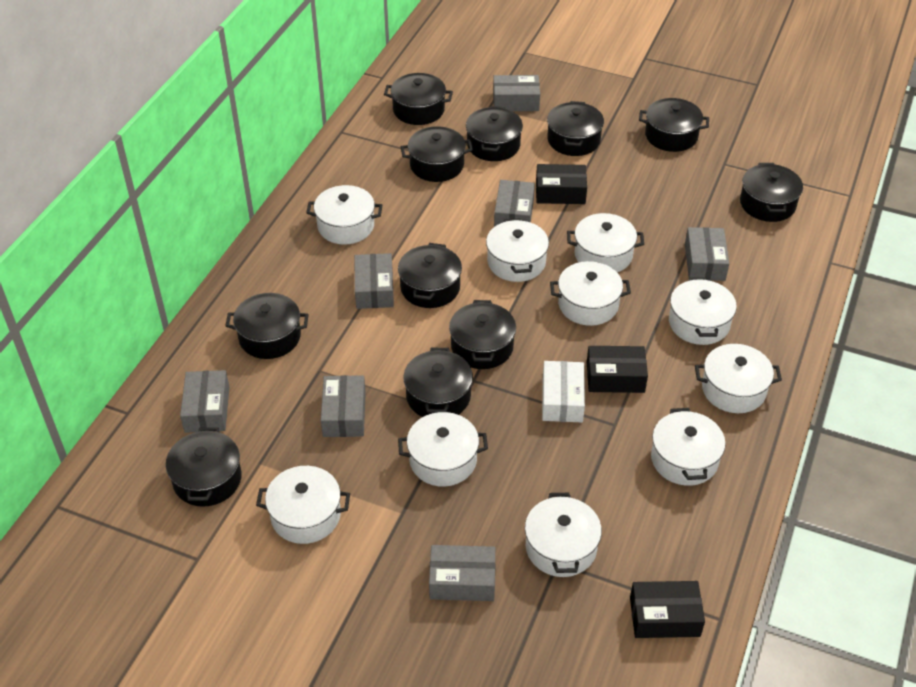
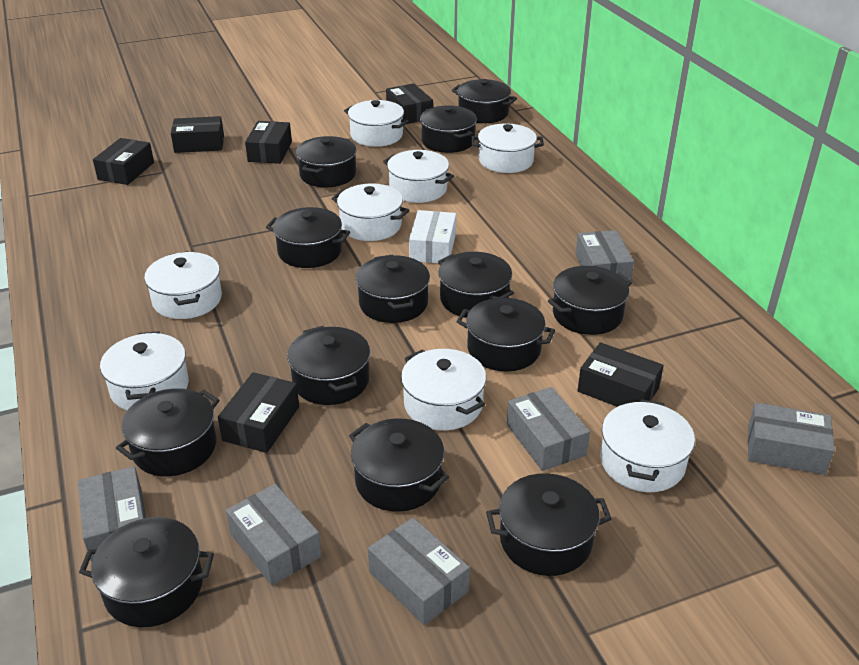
black box: 3 -> 6
black pot: 11 -> 13
grey box: 7 -> 6
white pot: 10 -> 8

